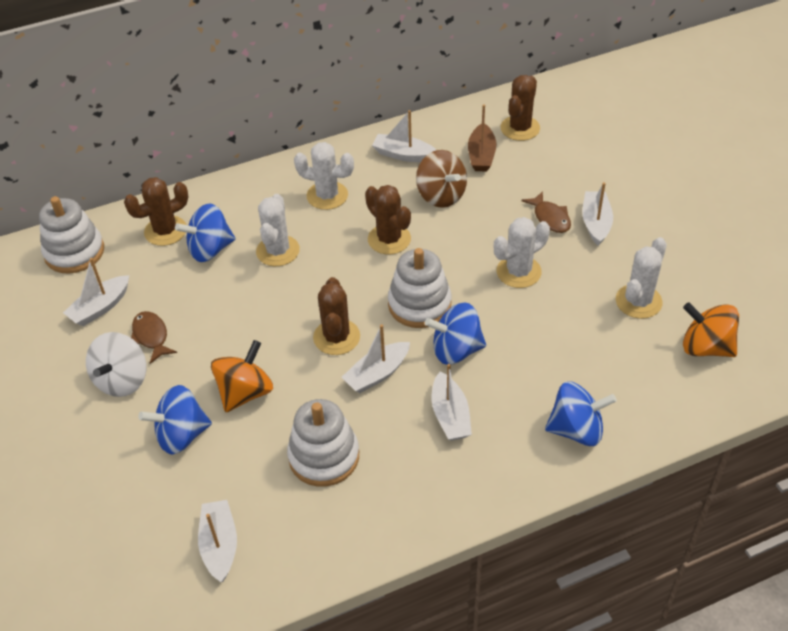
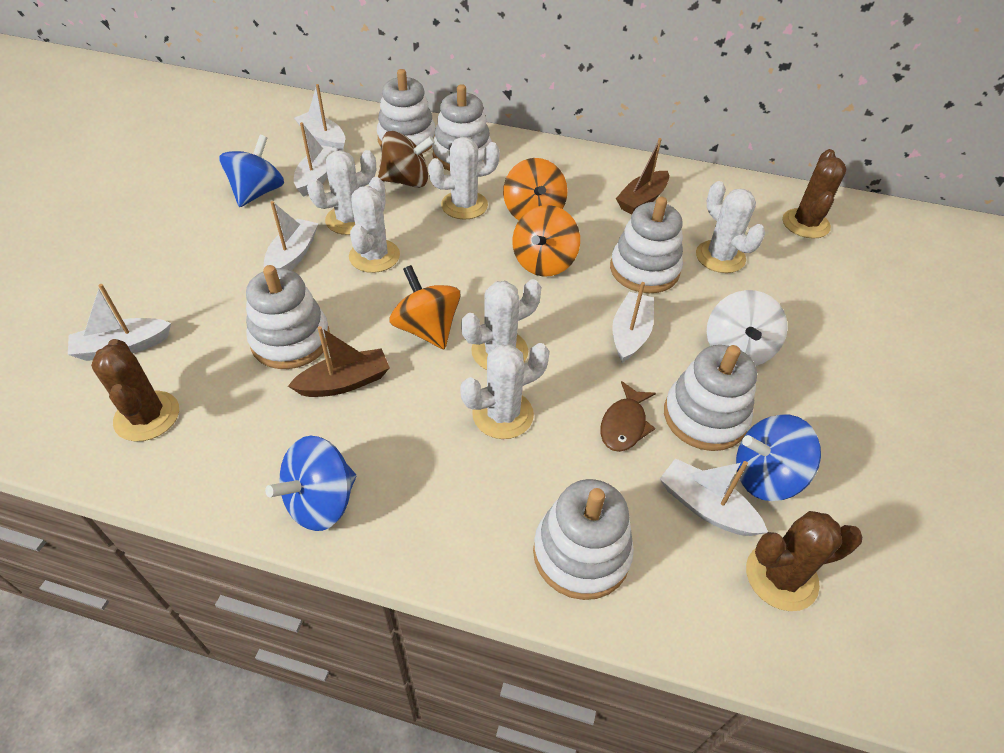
blue spinning top: 4 -> 3
brown boat: 1 -> 2
brown cactus: 4 -> 3
brown fish: 2 -> 1
orange spinning top: 2 -> 3
white cactus: 4 -> 6
white stacking toy: 3 -> 6

